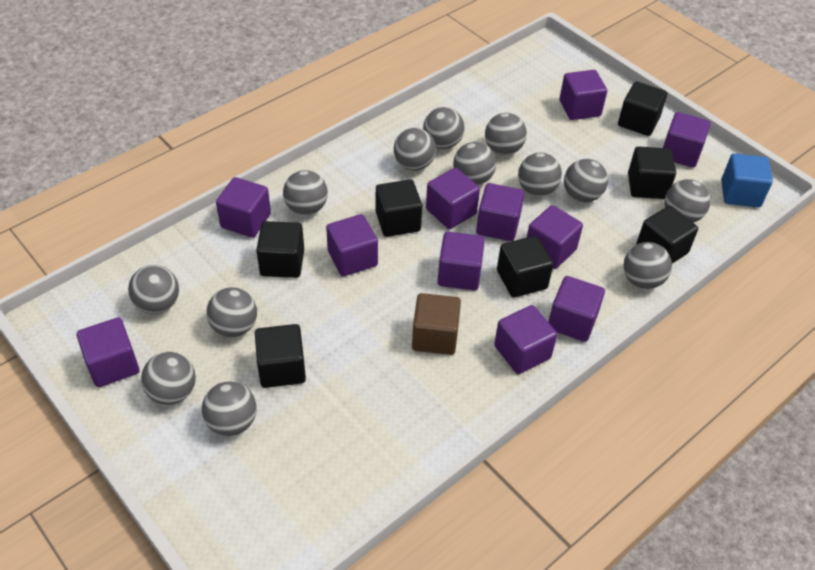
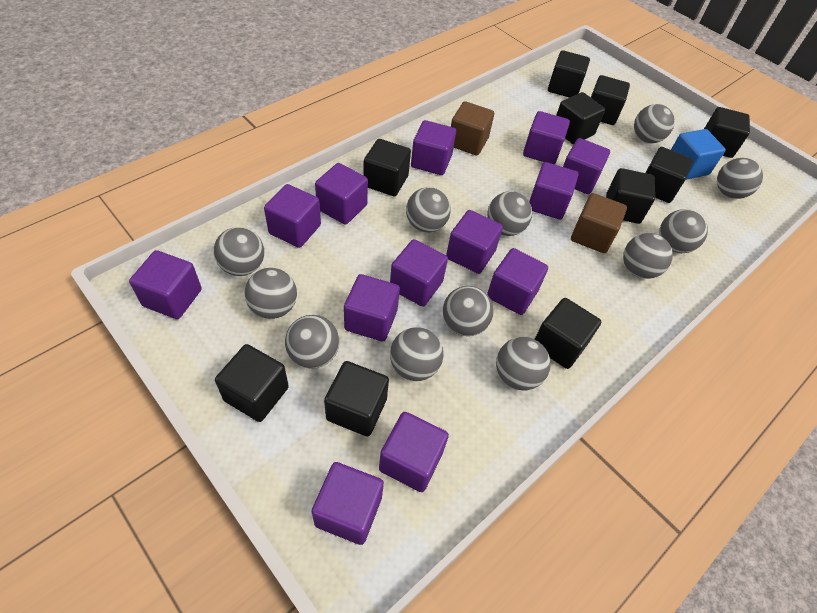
black cube: 7 -> 10
brown cube: 1 -> 2
grey ball: 13 -> 12
purple cube: 11 -> 13

